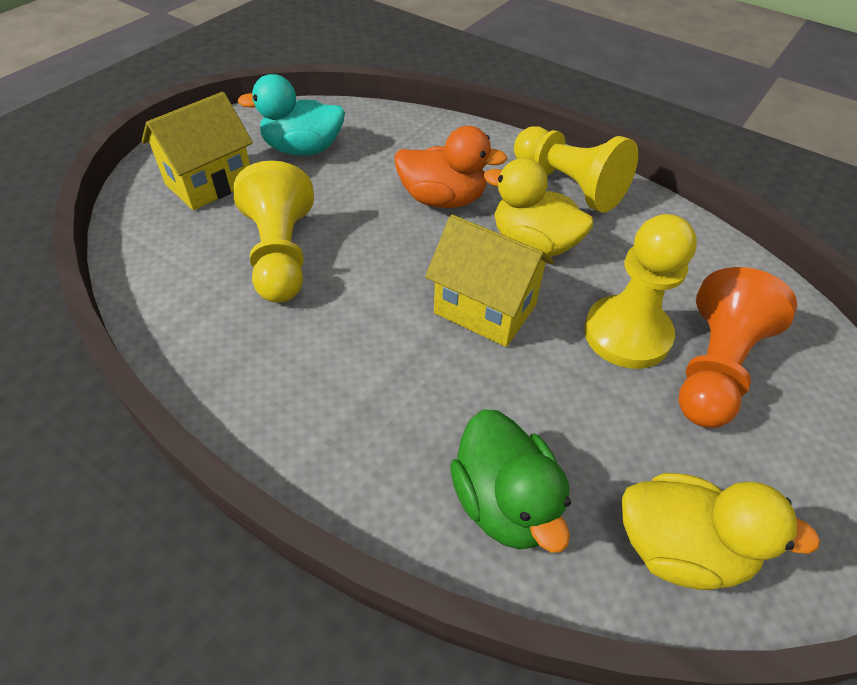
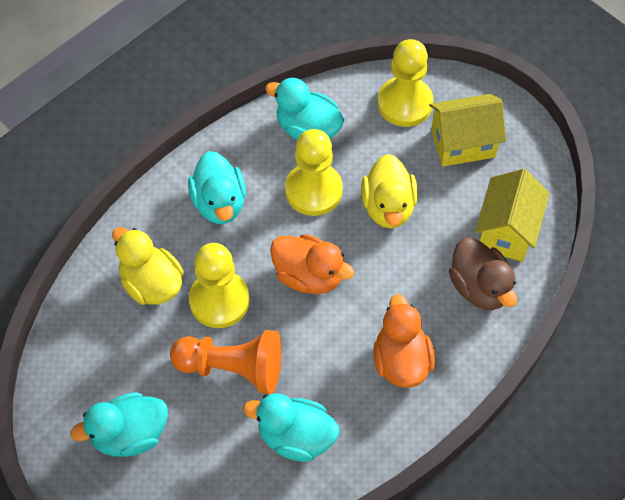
brown duck: 0 -> 1
green duck: 1 -> 0
orange duck: 1 -> 2
turquoise duck: 1 -> 4

